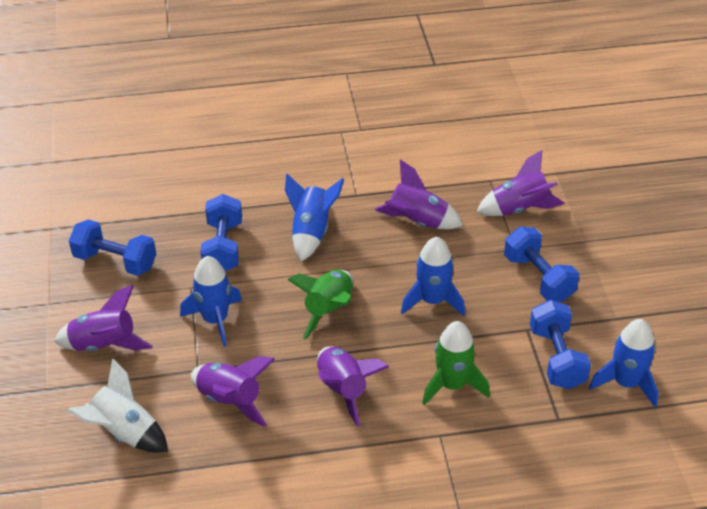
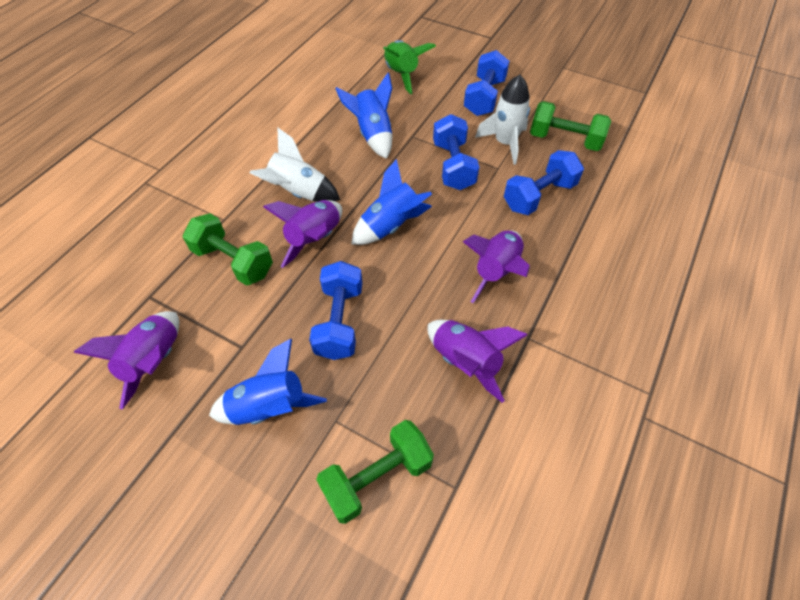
blue rocket: 4 -> 3
green dumbbell: 0 -> 3
green rocket: 2 -> 1
purple rocket: 5 -> 4
white rocket: 1 -> 2

